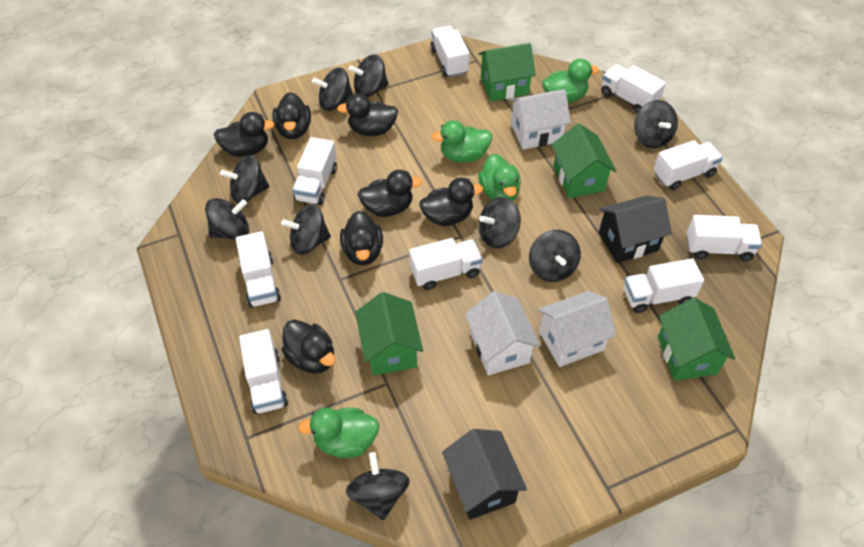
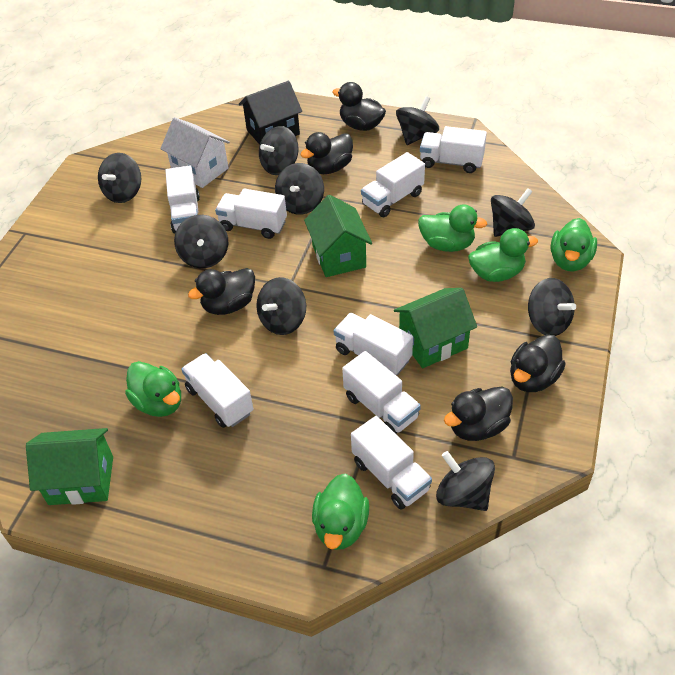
black duck: 7 -> 5
black house: 2 -> 1
green duck: 4 -> 5
green house: 4 -> 3
white house: 3 -> 1
white truck: 9 -> 8

